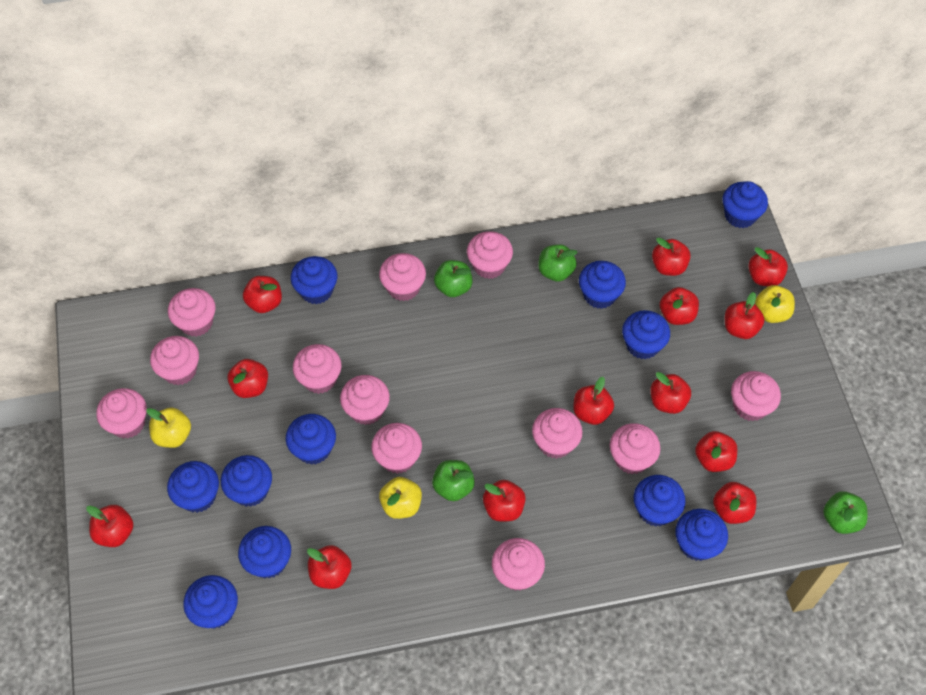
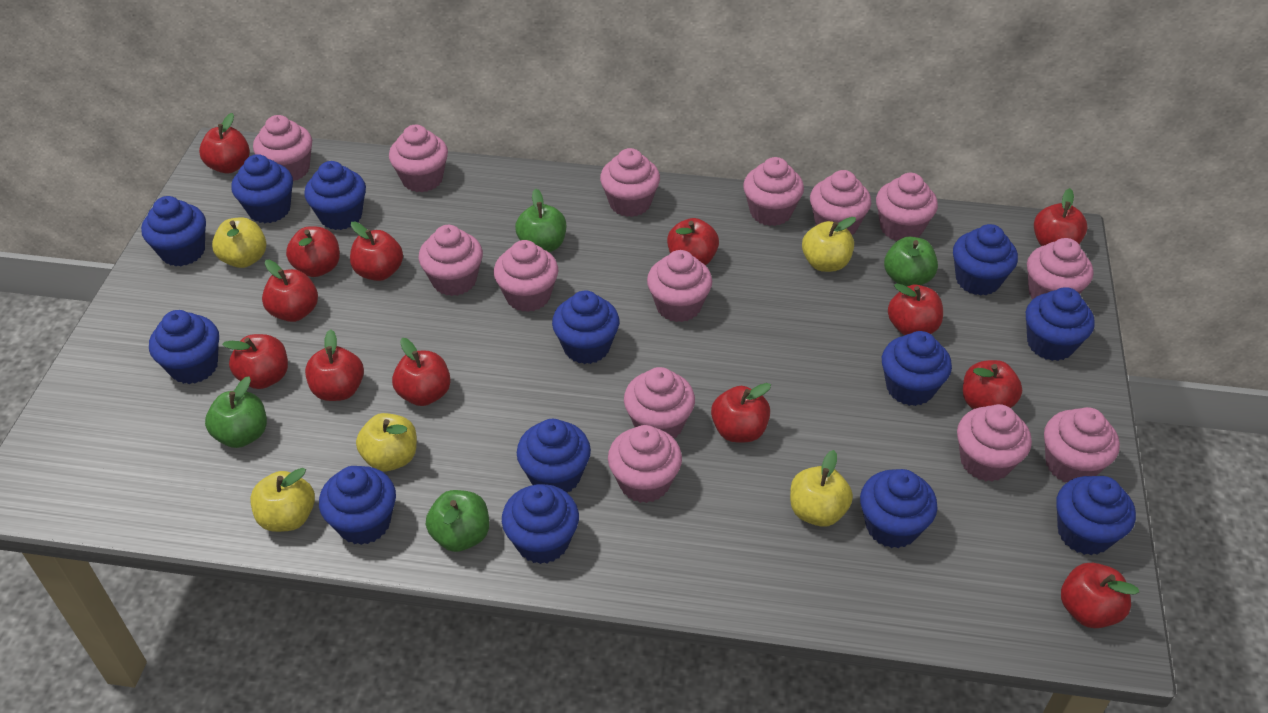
blue cupcake: 11 -> 13
pink cupcake: 12 -> 14
yellow apple: 3 -> 5

